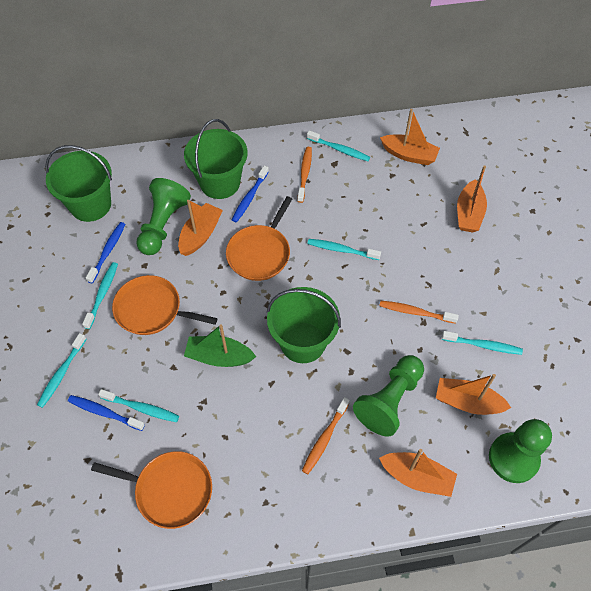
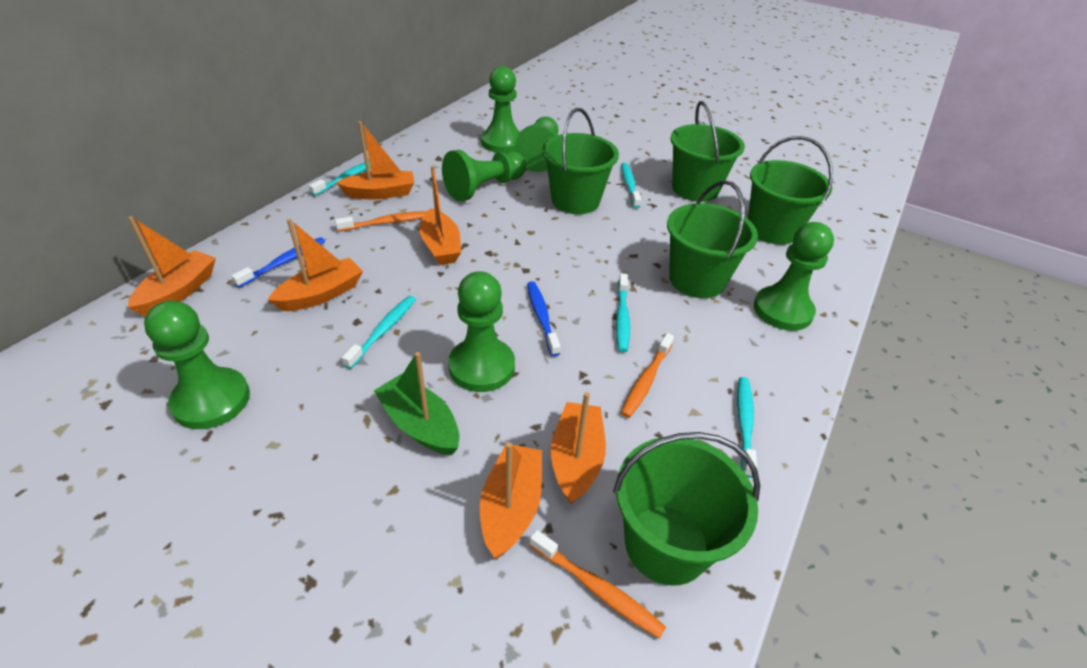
blue toothbrush: 3 -> 2
green bucket: 3 -> 5
green pawn: 3 -> 6
orange boat: 5 -> 6
orange pan: 3 -> 0
turquoise toothbrush: 6 -> 5

